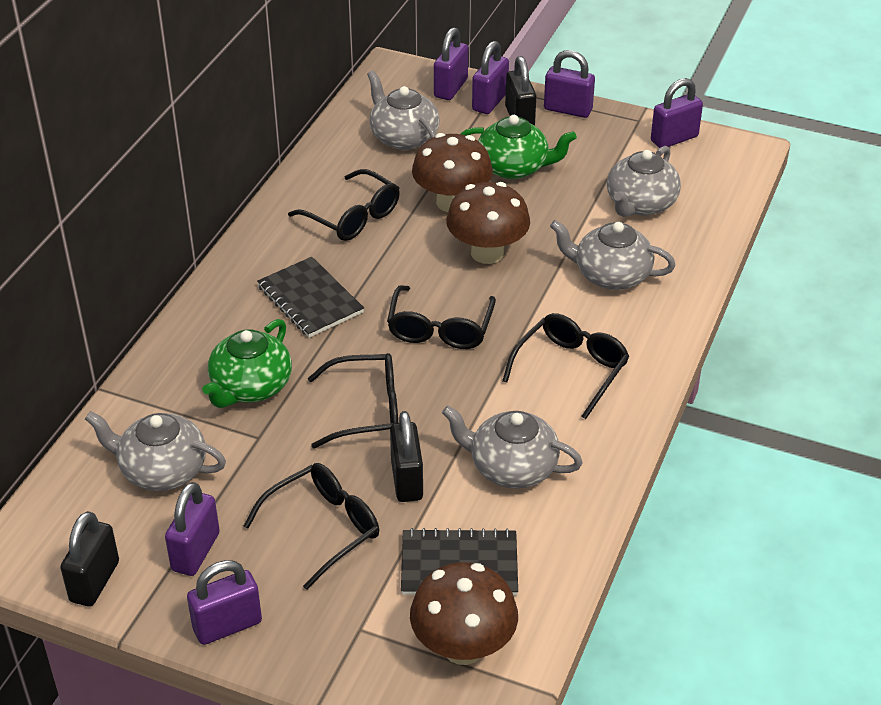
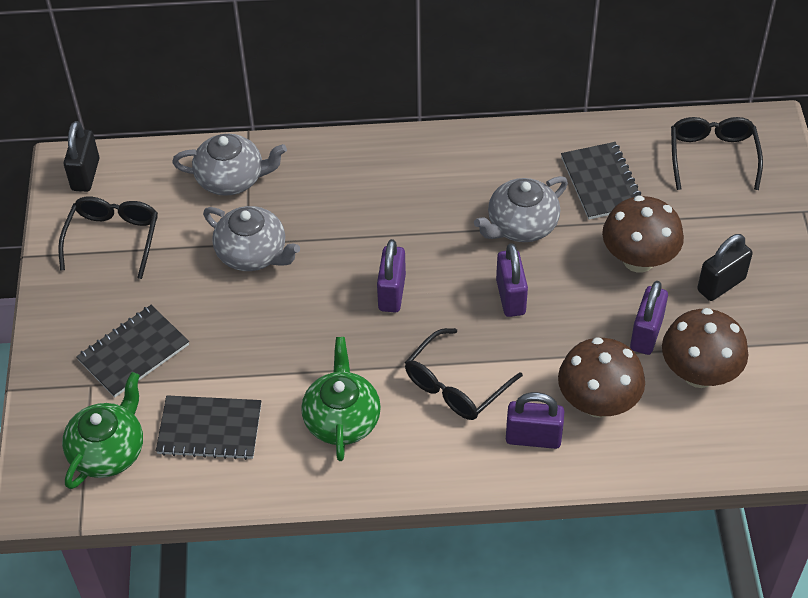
black glasses: 5 -> 3
black notebook: 2 -> 3
black padlock: 3 -> 2
grey teapot: 5 -> 3
purple padlock: 6 -> 4

